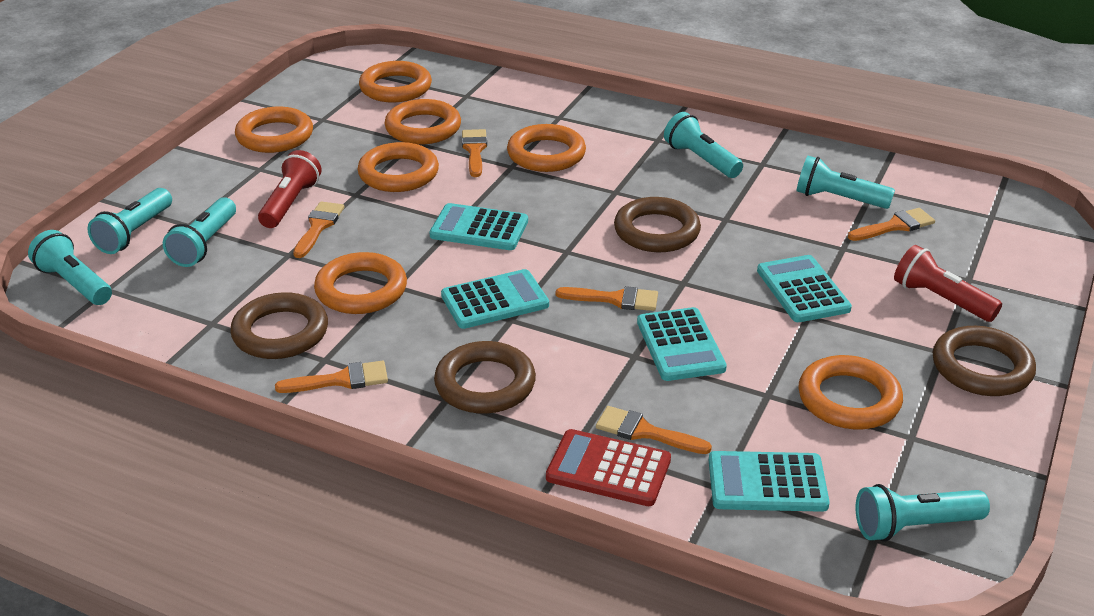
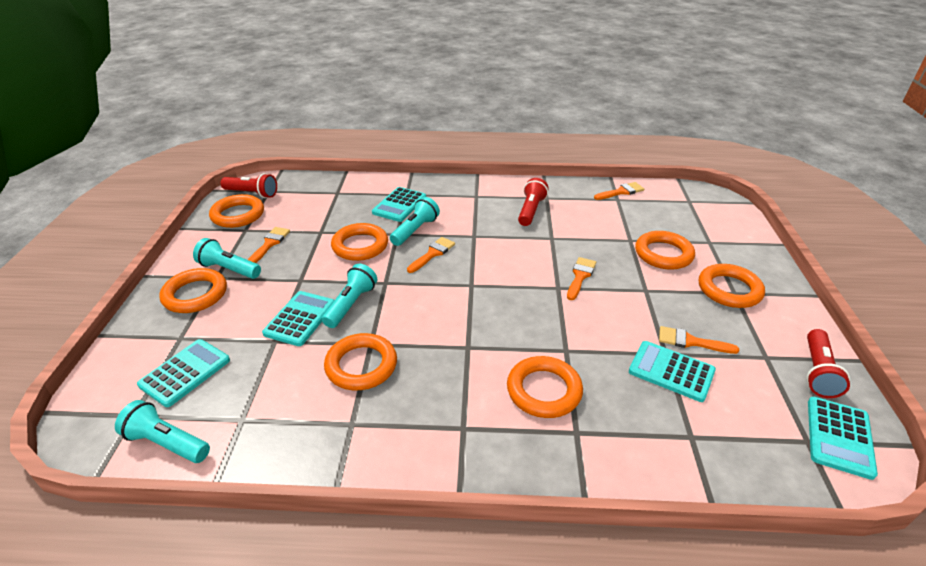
brown ring: 4 -> 0
orange brush: 6 -> 5
red calculator: 1 -> 0
red flashlight: 2 -> 3
turquoise flashlight: 6 -> 4

